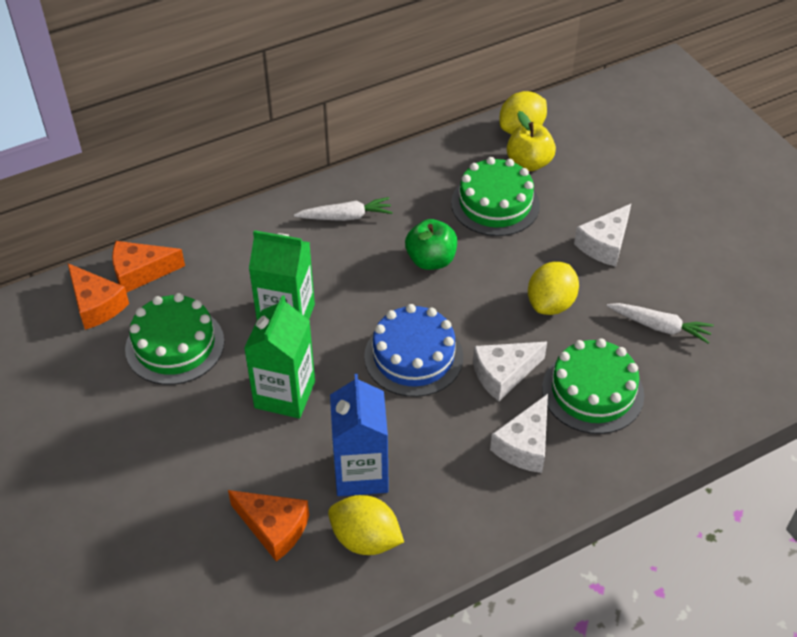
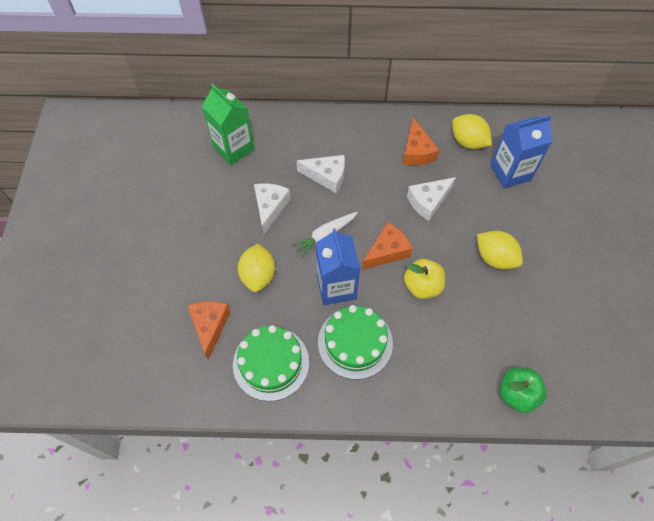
blue cake: 1 -> 0
blue carton: 1 -> 2
green cake: 3 -> 2
green carton: 2 -> 1
white carrot: 2 -> 1

